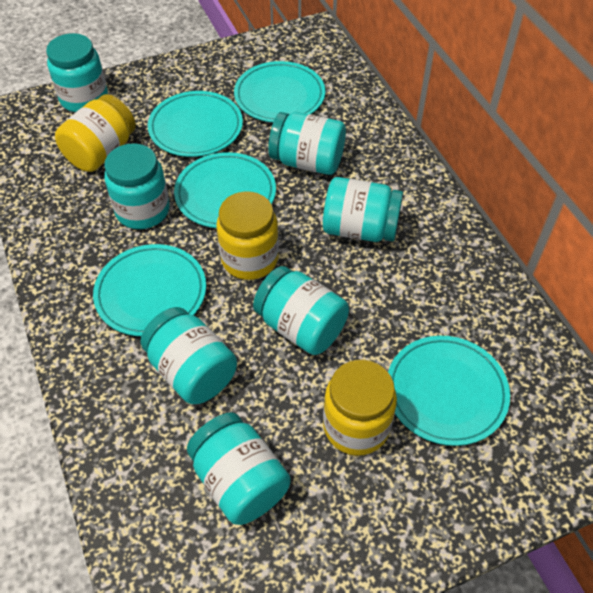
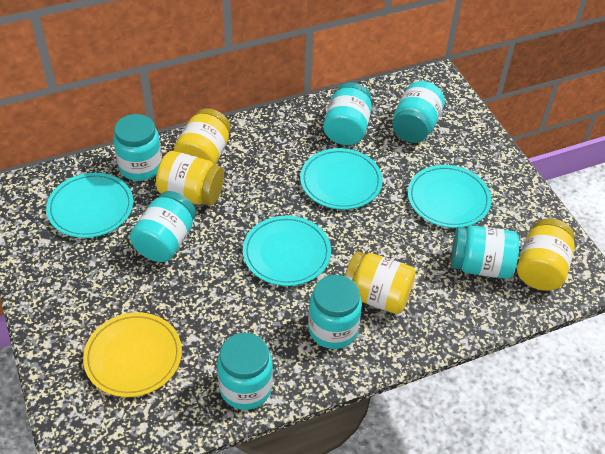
turquoise plate: 5 -> 4
yellow jar: 3 -> 4
yellow plate: 0 -> 1

